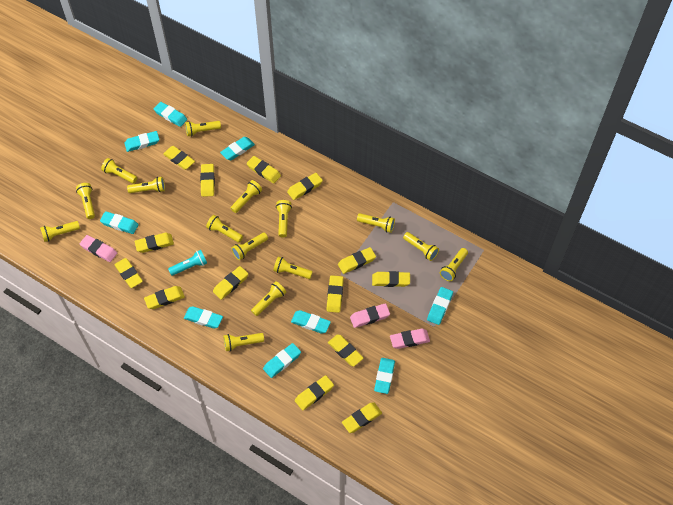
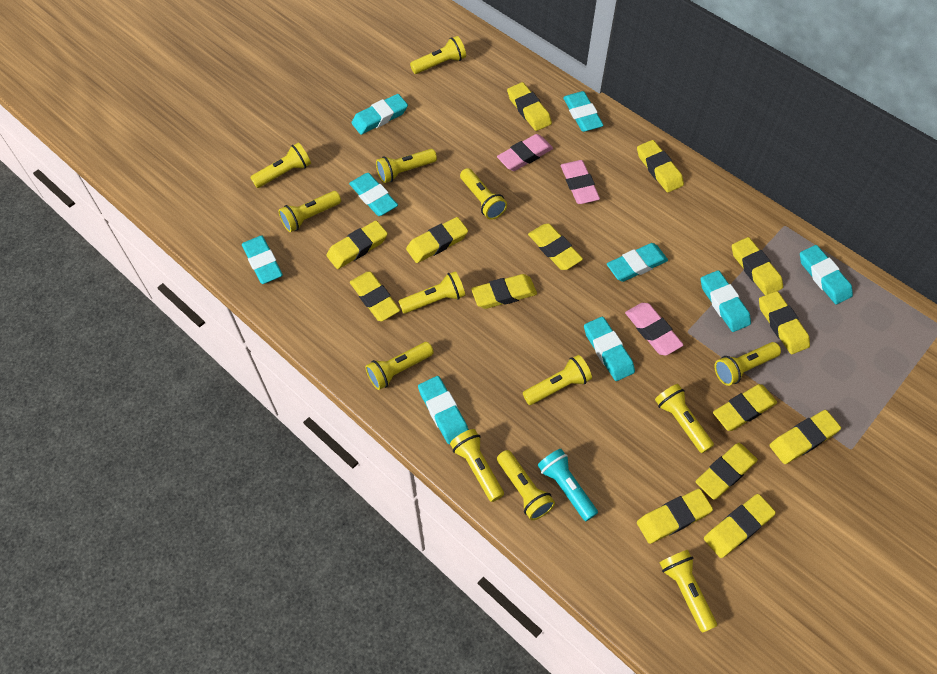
yellow flashlight: 15 -> 13

